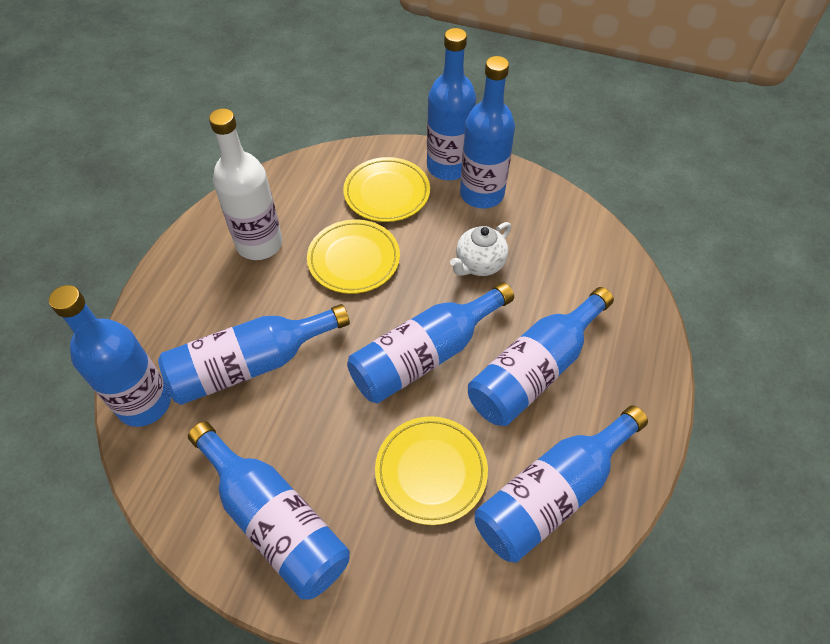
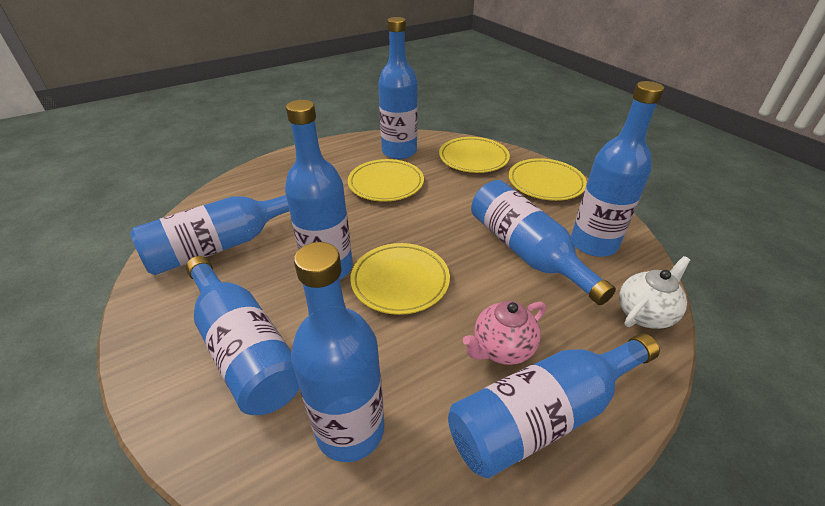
pink teapot: 0 -> 1
white bottle: 1 -> 0
yellow plate: 3 -> 4

